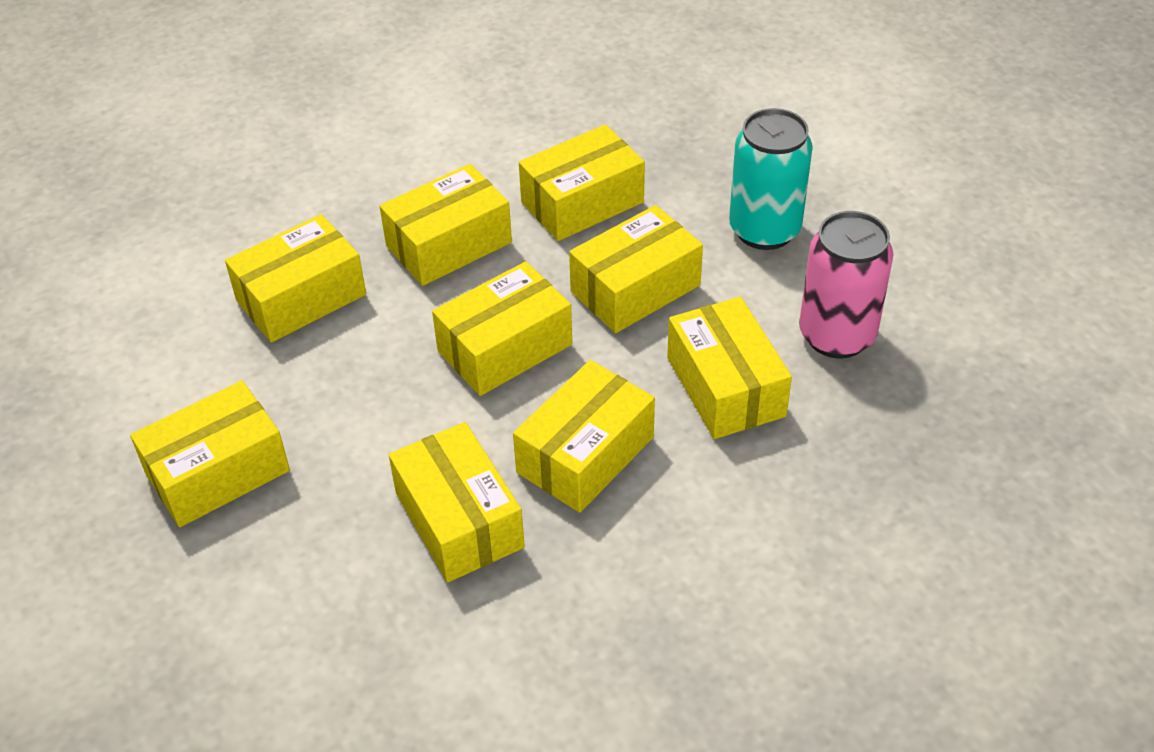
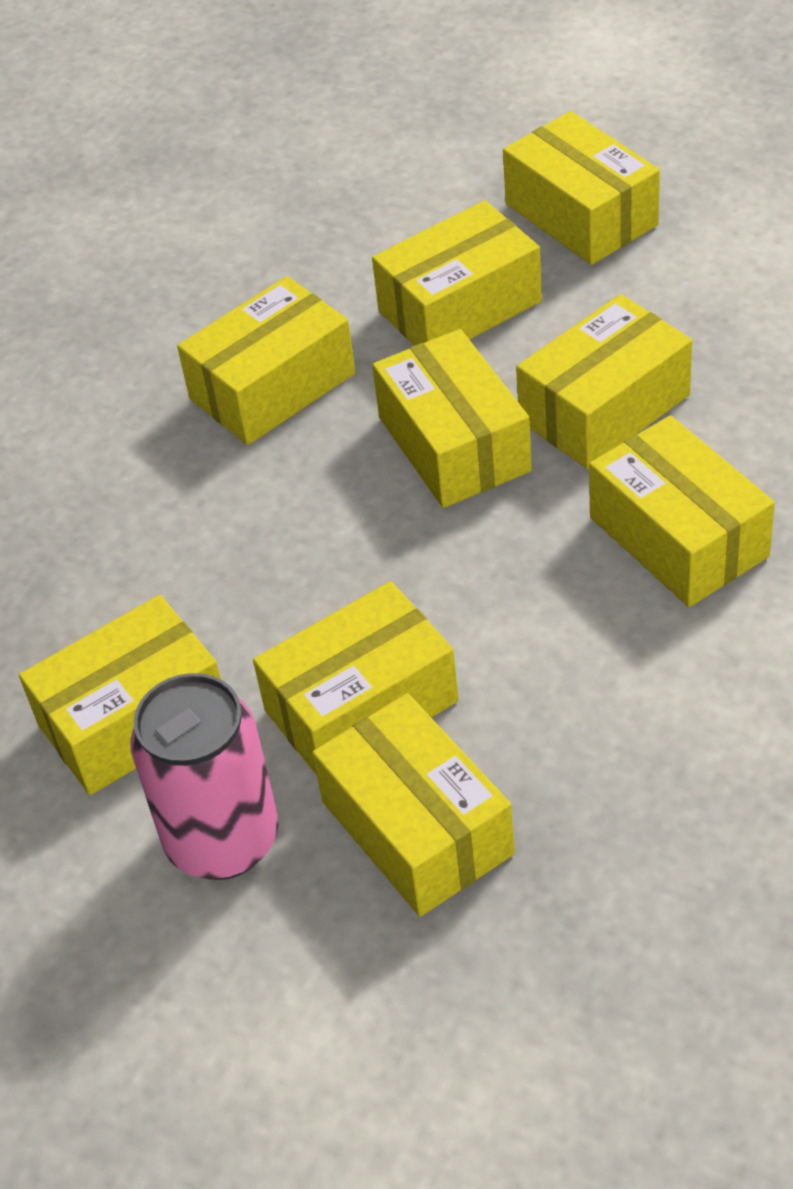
turquoise can: 1 -> 0

